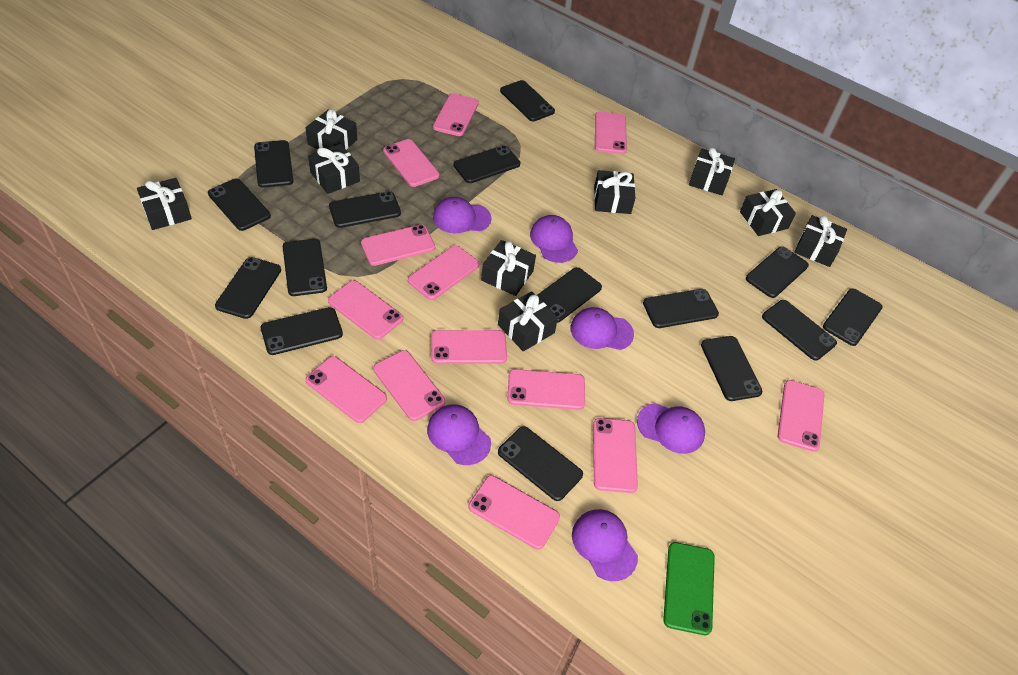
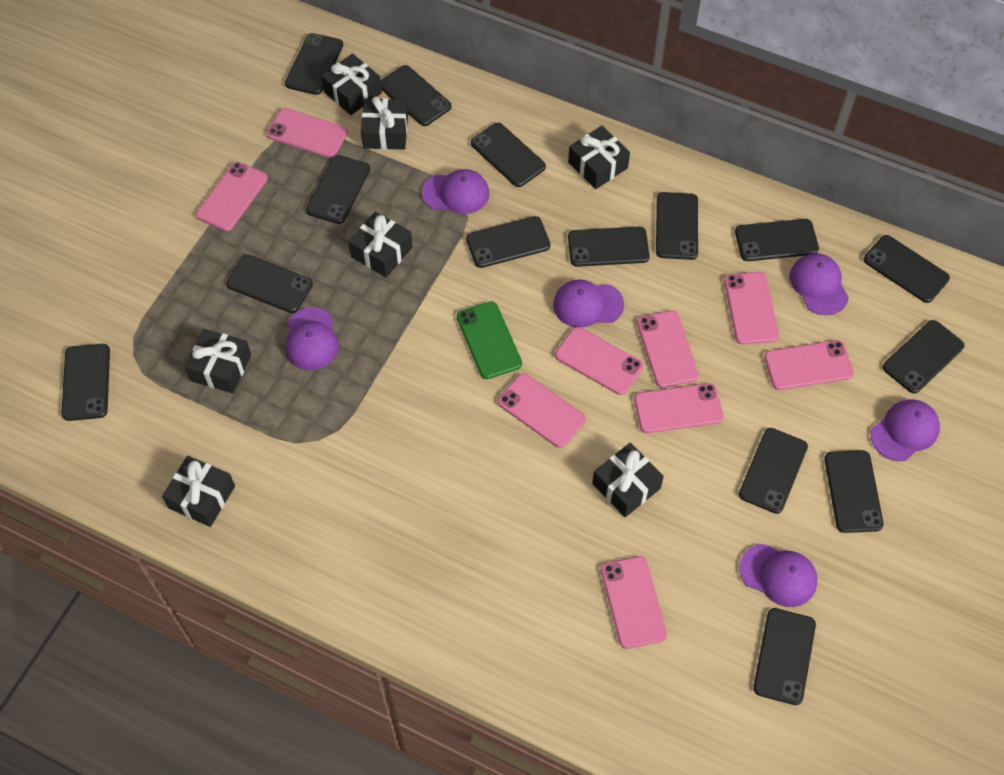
black gift: 9 -> 7
pink phone: 13 -> 9

